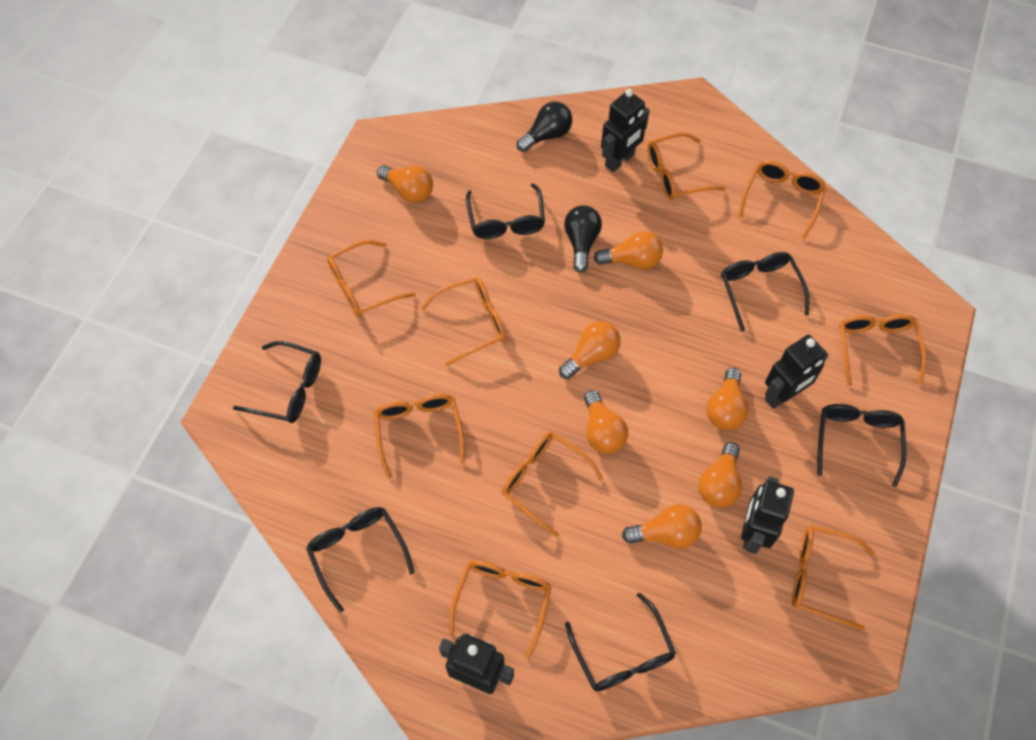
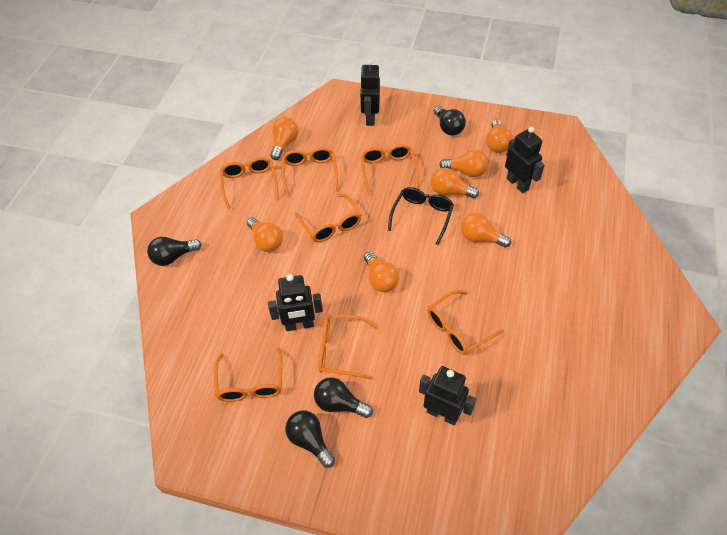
black glasses: 6 -> 1
black light bulb: 2 -> 4
orange glasses: 9 -> 7

